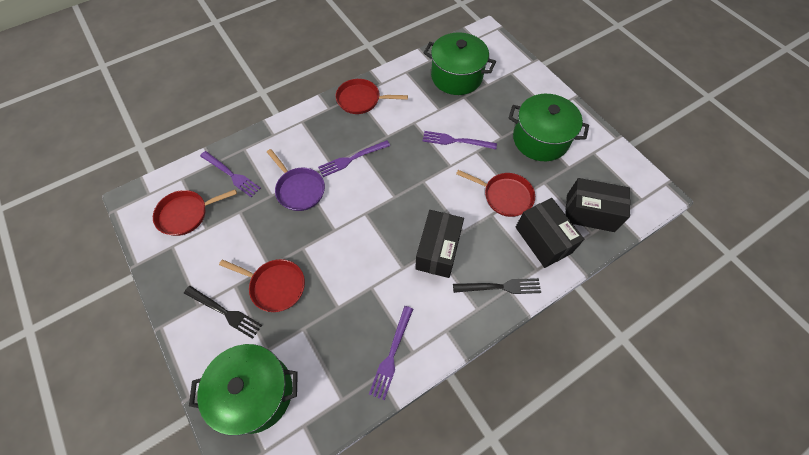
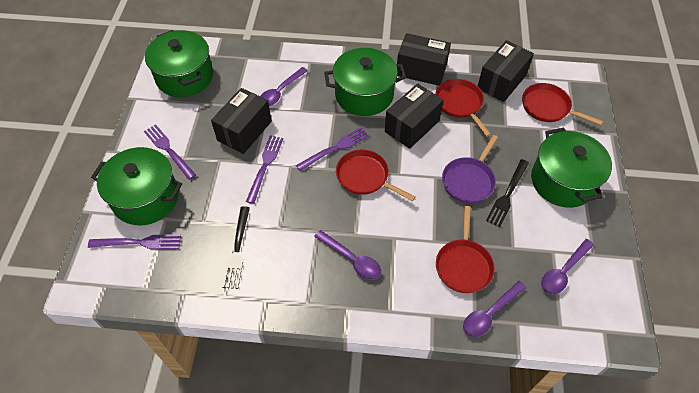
black box: 3 -> 4
green pot: 3 -> 4
purple spoon: 0 -> 4

